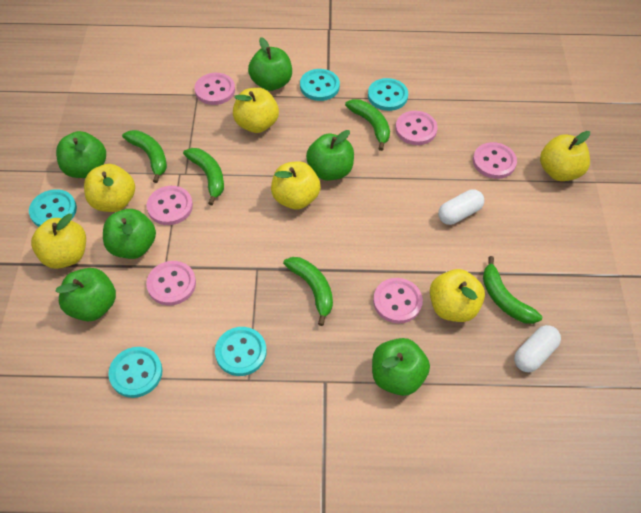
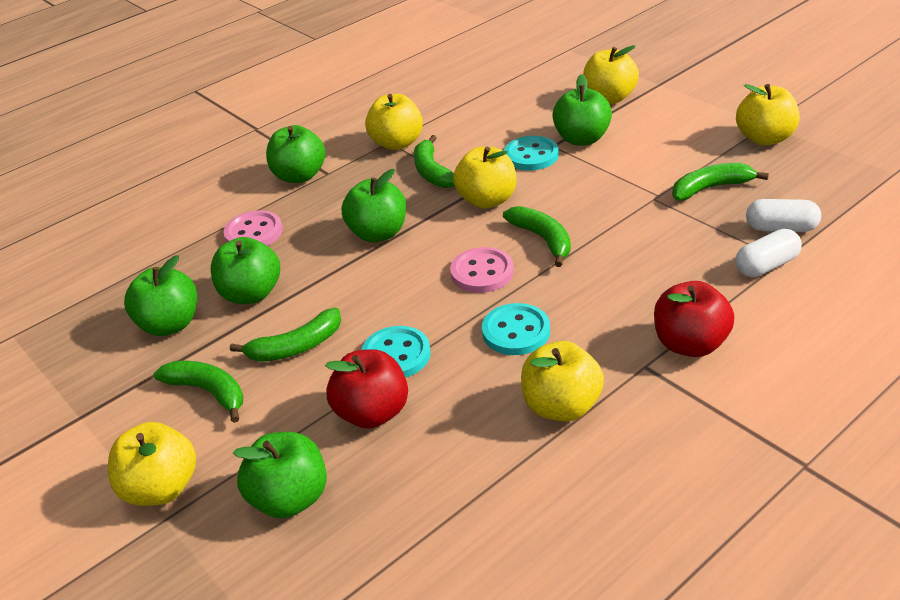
pink button: 6 -> 2
red apple: 0 -> 2
turquoise button: 5 -> 3

